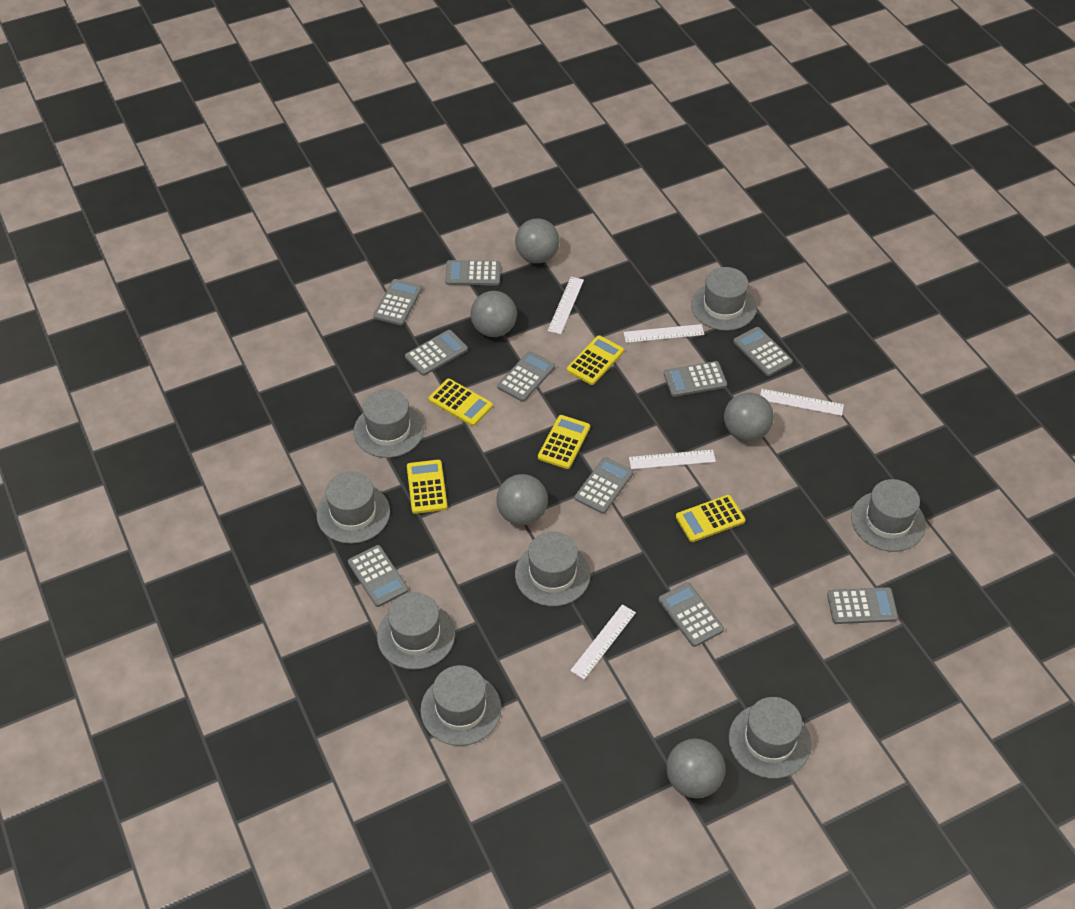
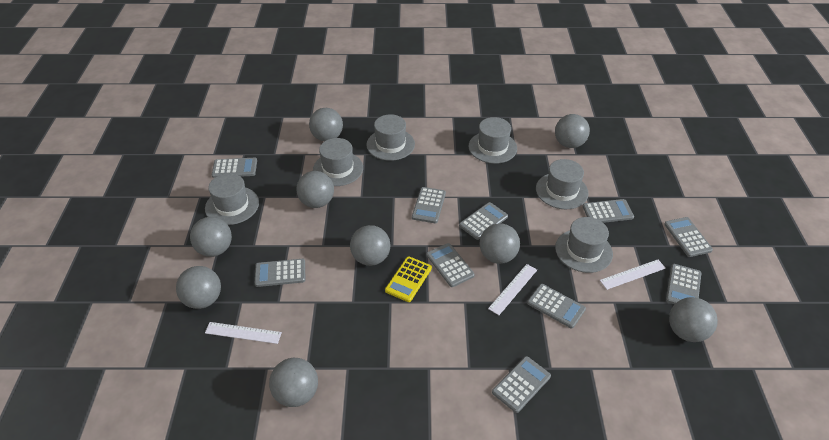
grey ball: 5 -> 9
grey hat: 8 -> 6
white ruler: 5 -> 3
yellow calculator: 5 -> 1

